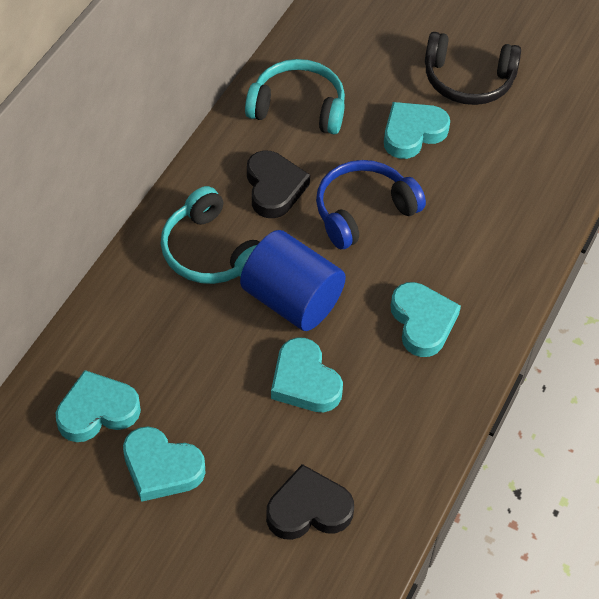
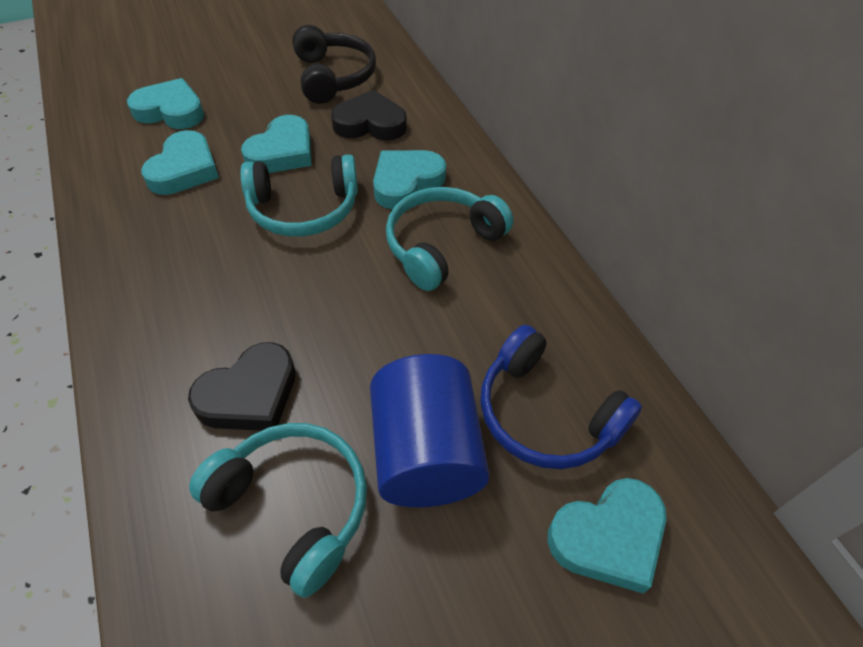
turquoise headphones: 2 -> 3

